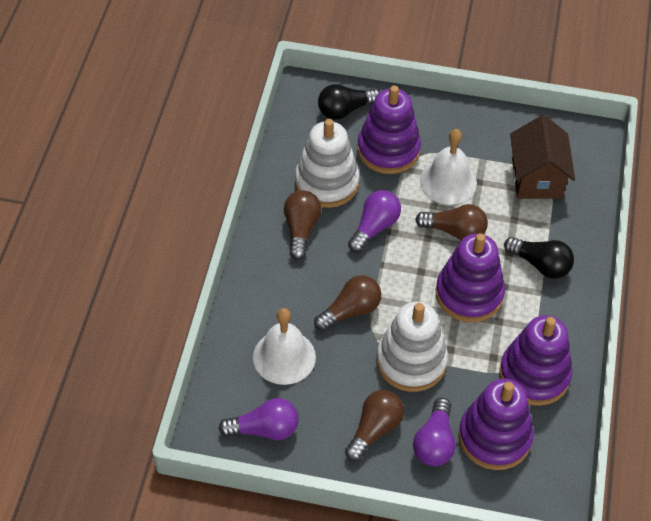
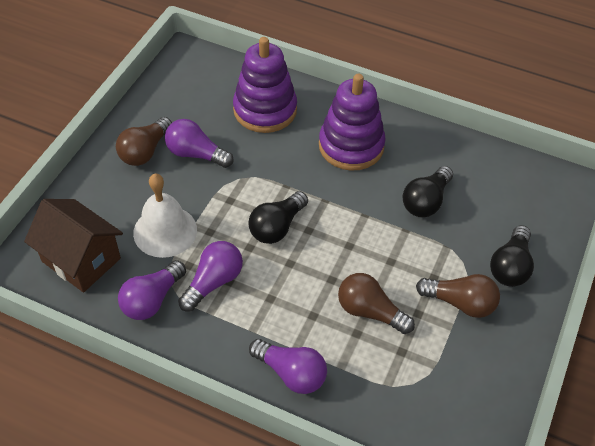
black light bulb: 2 -> 3
brown light bulb: 4 -> 3
purple light bulb: 3 -> 4
purple stacking toy: 4 -> 2
white bell: 2 -> 1
white stacking toy: 2 -> 0

